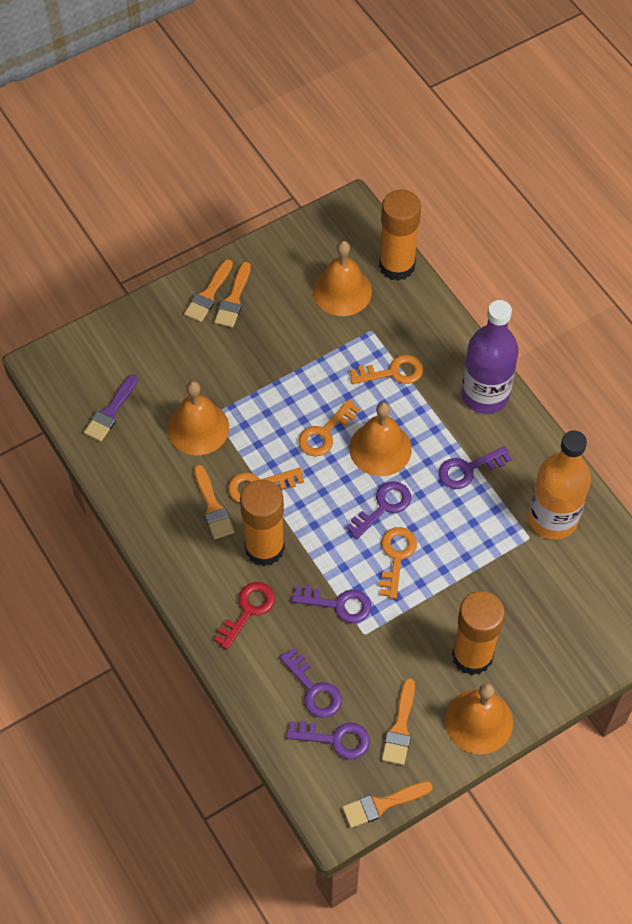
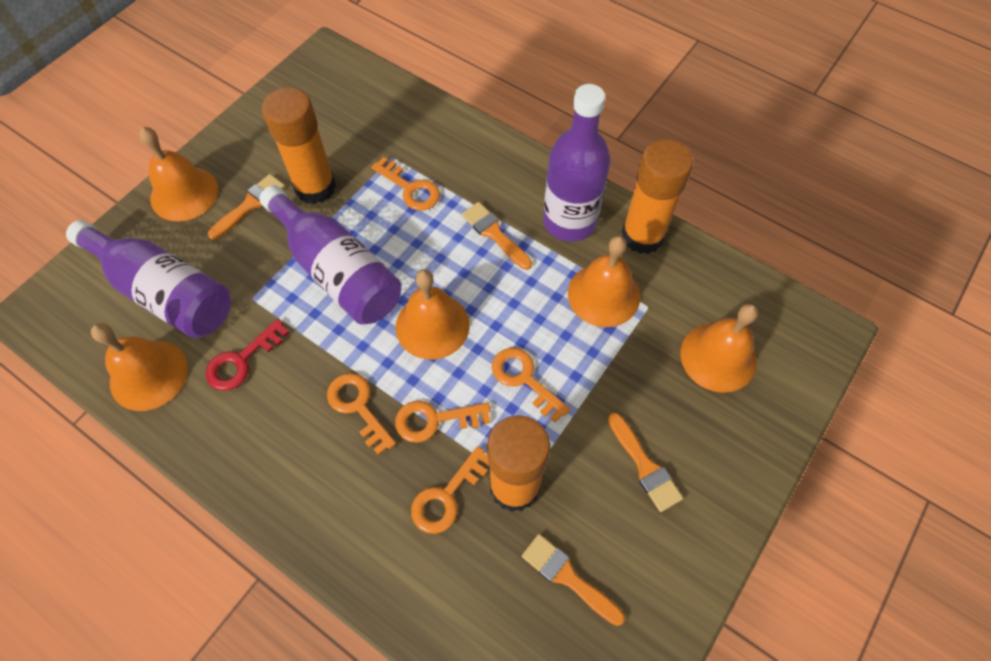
orange bell: 4 -> 5
orange bottle: 1 -> 0
orange brush: 5 -> 4
orange key: 4 -> 5
purple bottle: 1 -> 3
purple brush: 1 -> 0
purple key: 5 -> 0

